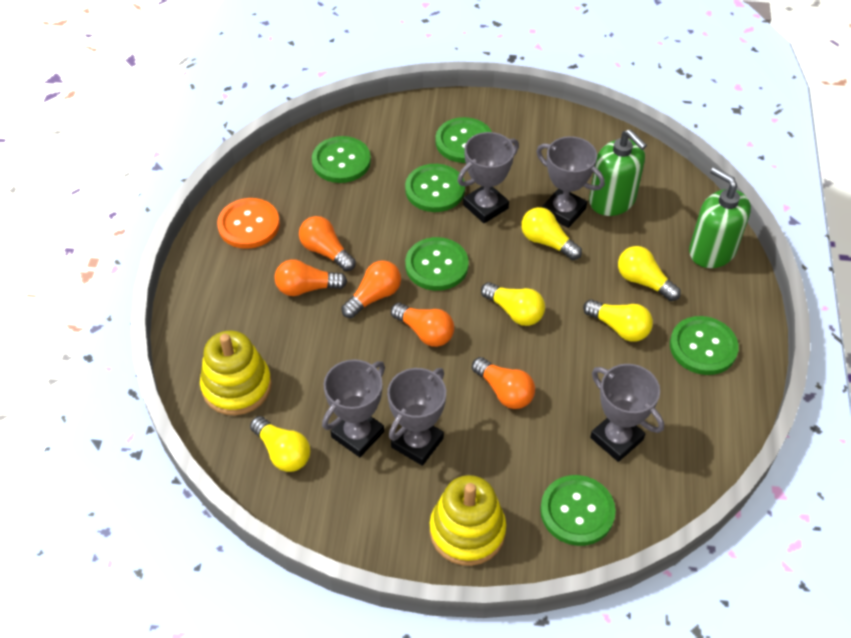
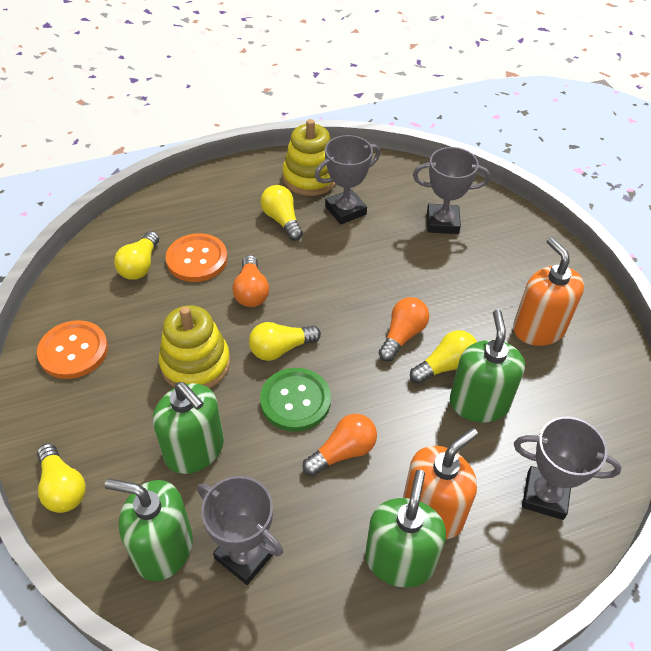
green button: 6 -> 1
green soap dispenser: 2 -> 4
grey trophy: 5 -> 4
orange button: 1 -> 2
orange light bulb: 5 -> 3
orange soap dispenser: 0 -> 2

